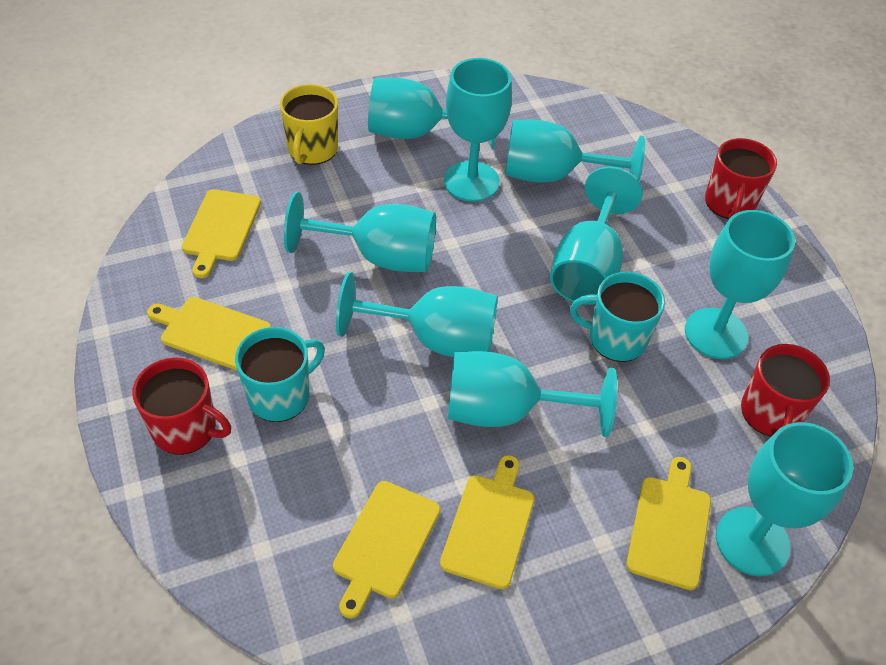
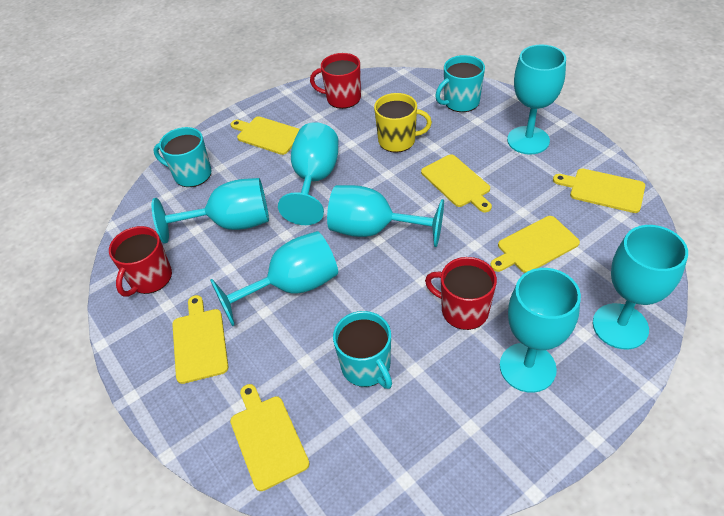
turquoise goblet: 9 -> 7
turquoise mug: 2 -> 3
yellow cutting board: 5 -> 6

